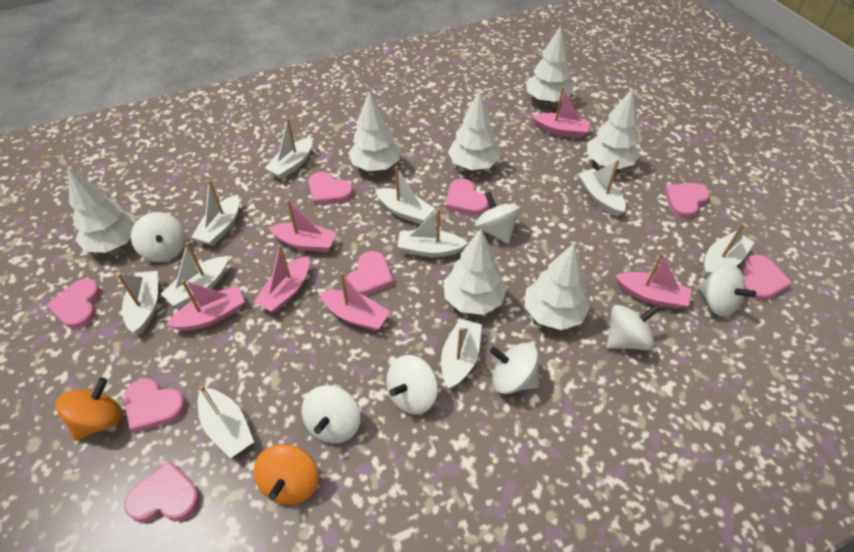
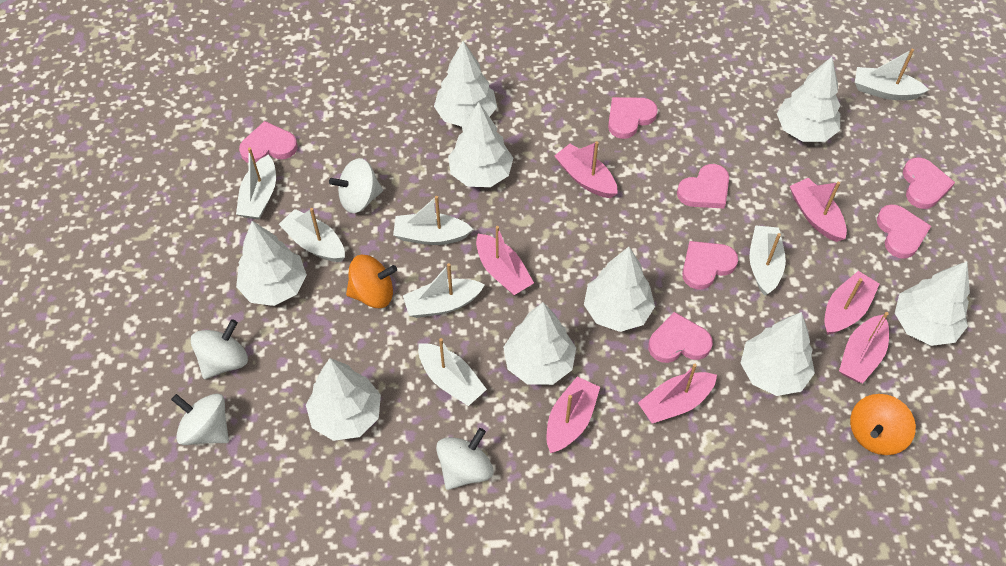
pink boat: 6 -> 7
pink heart: 8 -> 7
white boat: 10 -> 7
white spinning top: 7 -> 4
white tree: 7 -> 9

